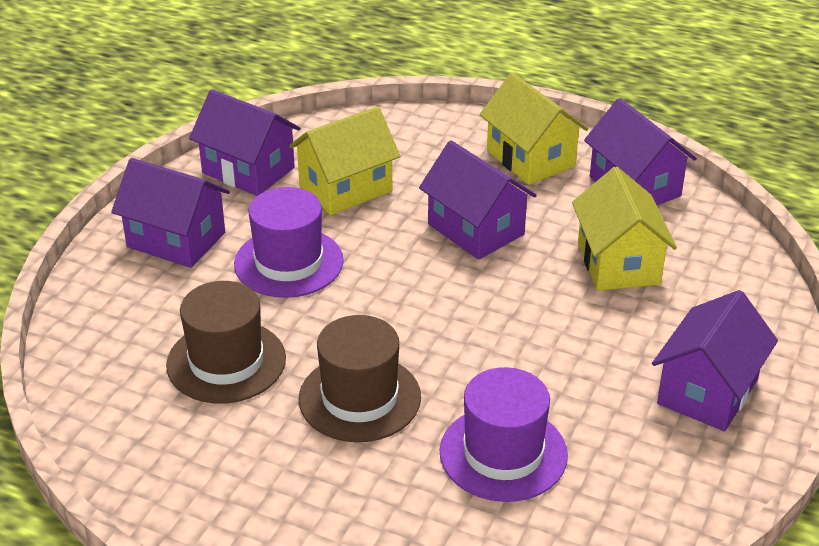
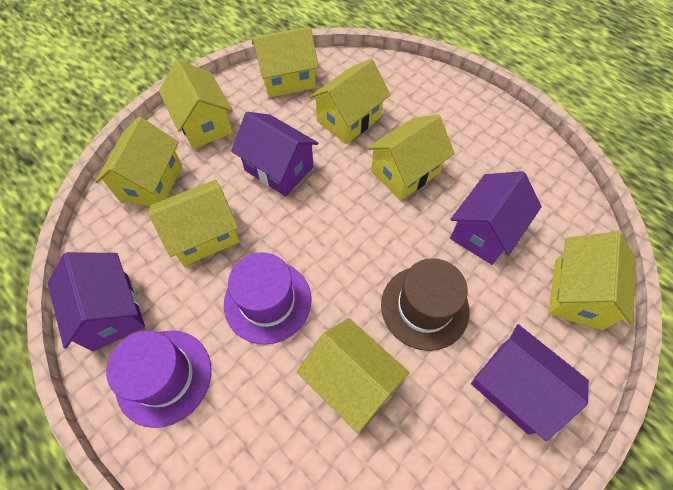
brown hat: 2 -> 1
purple house: 5 -> 4
yellow house: 3 -> 8

